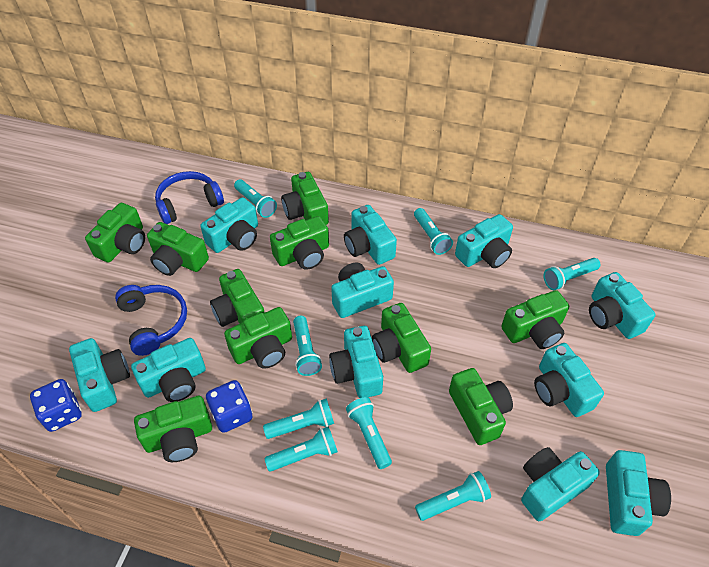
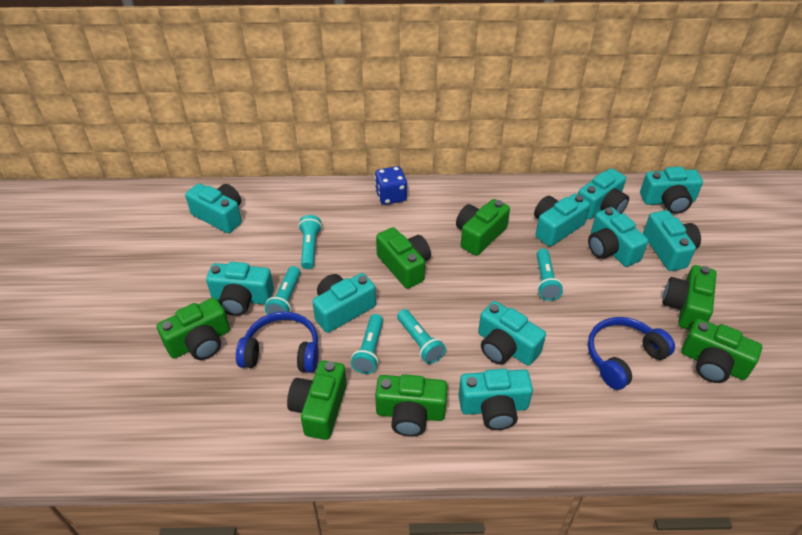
blue dice: 2 -> 1
green camera: 10 -> 7
turquoise camera: 11 -> 10
turquoise flashlight: 8 -> 5

